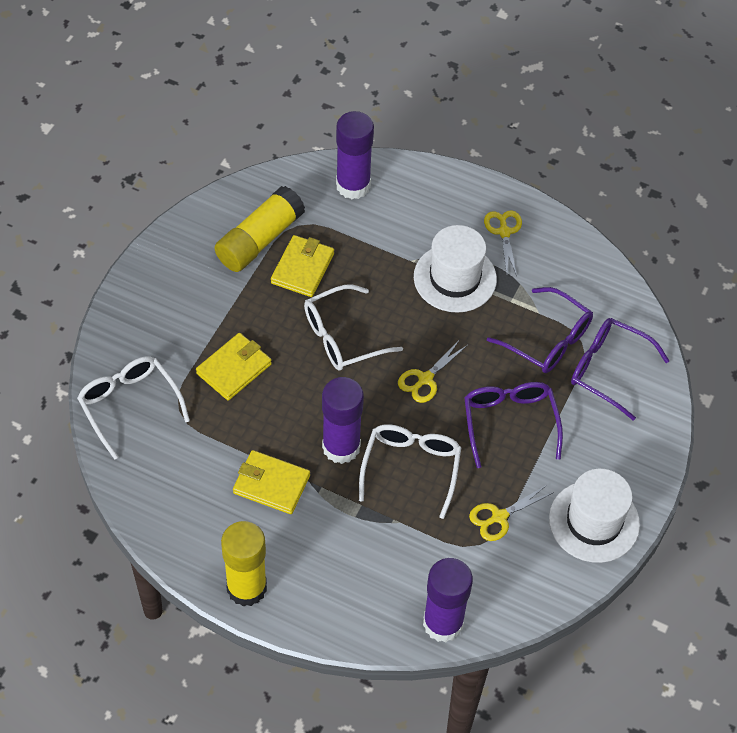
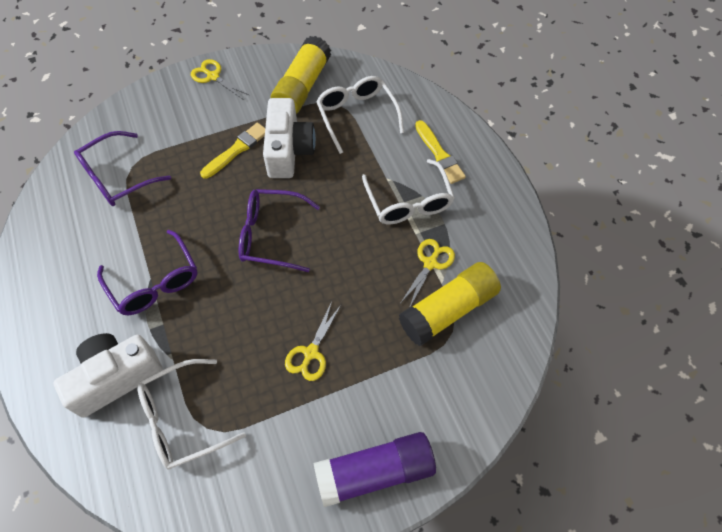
purple glue stick: 3 -> 1
white camera: 0 -> 2
white hat: 2 -> 0
yellow brush: 0 -> 2
yellow wallet: 3 -> 0

